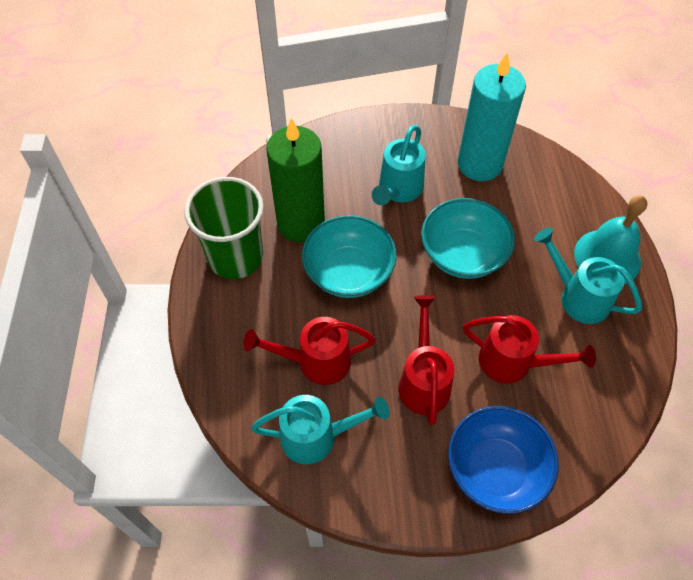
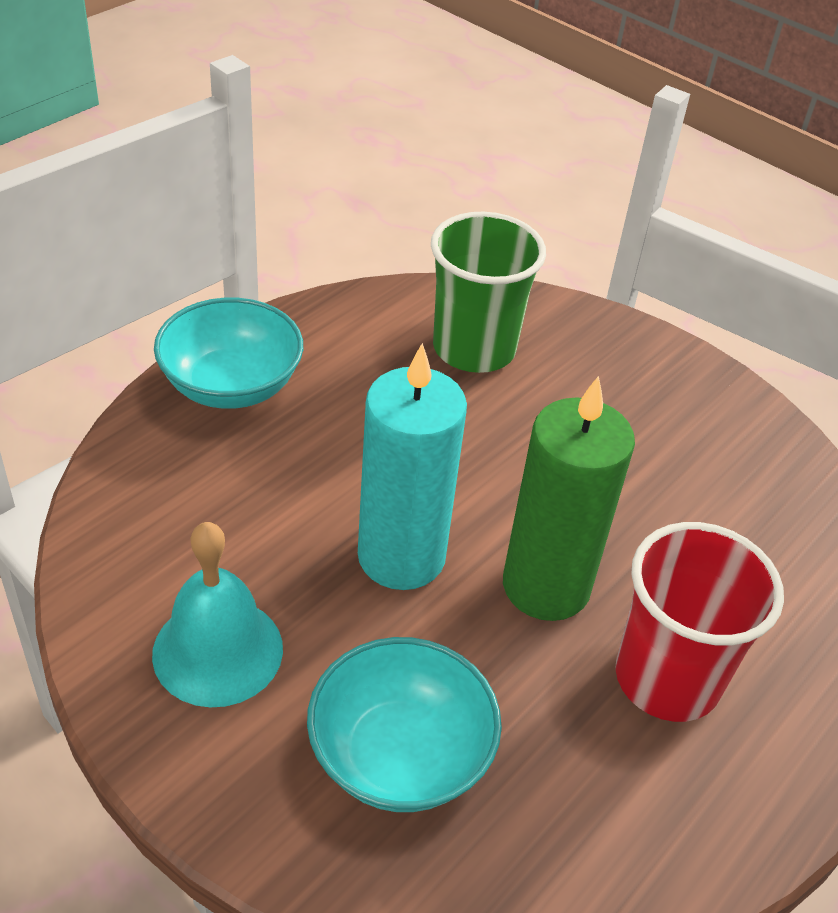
blue bowl: 1 -> 0
red cup: 0 -> 1
red watering can: 3 -> 0
turquoise watering can: 3 -> 0

